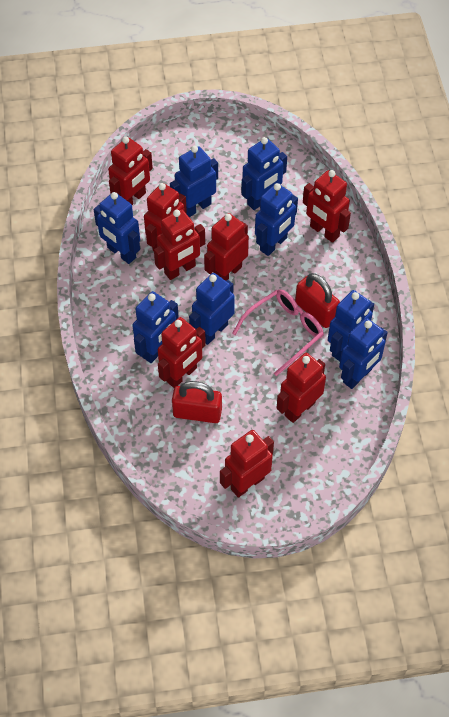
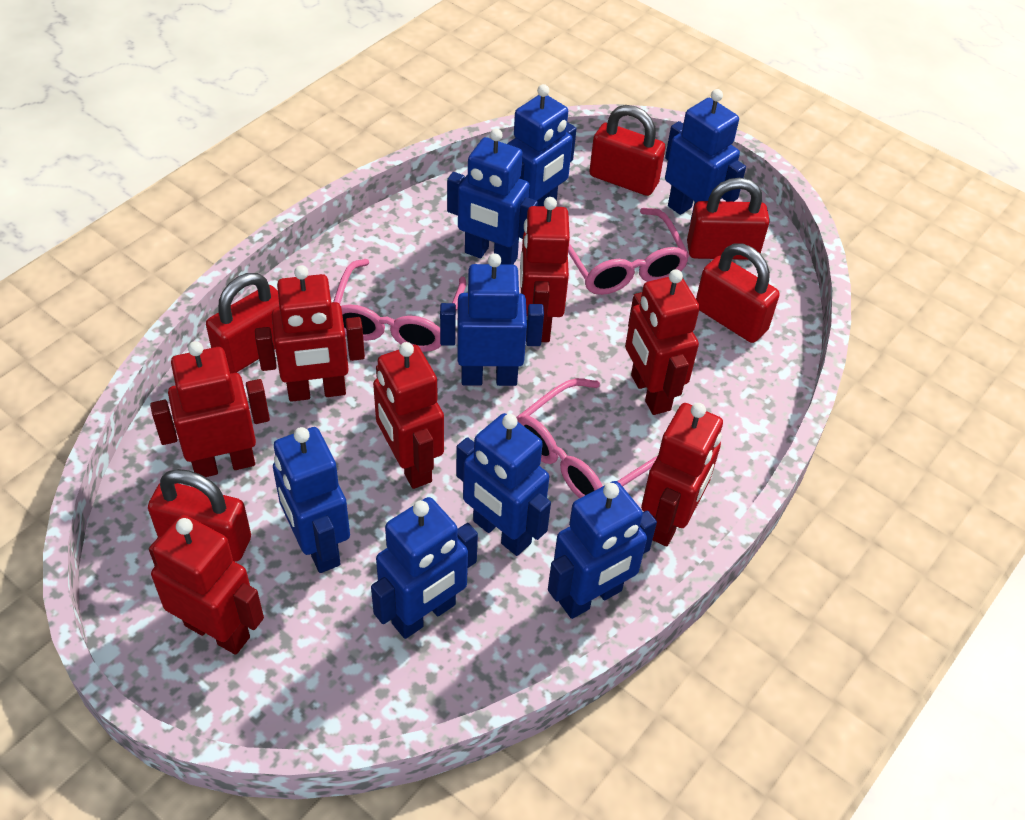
pink glasses: 1 -> 3
red padlock: 2 -> 5
red robot: 8 -> 7

